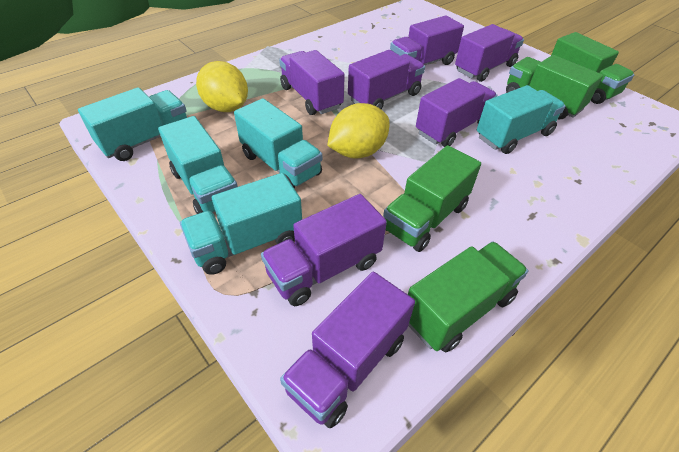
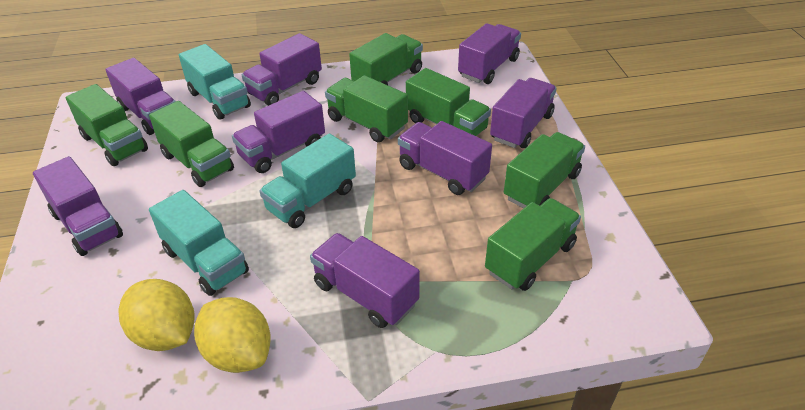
green truck: 4 -> 7
purple truck: 7 -> 8
turquoise truck: 5 -> 3

